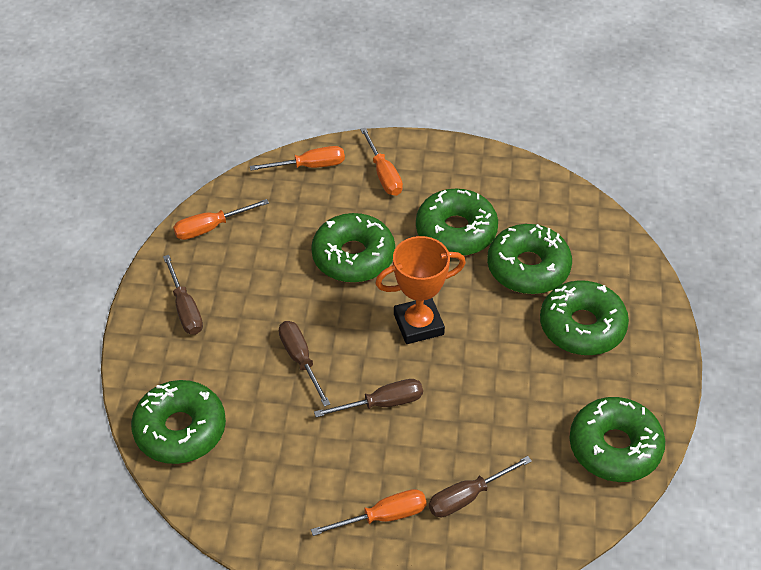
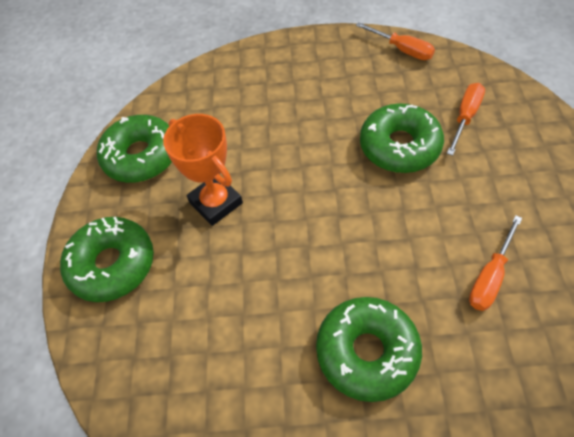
brown screwdriver: 4 -> 0
green donut: 6 -> 4
orange screwdriver: 4 -> 3

